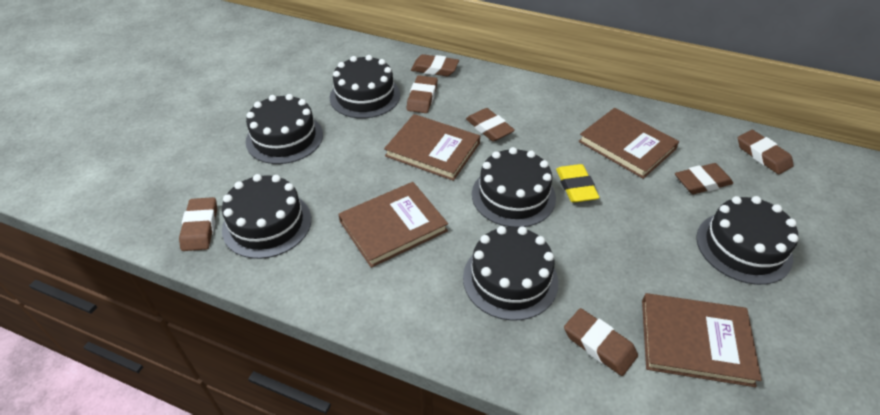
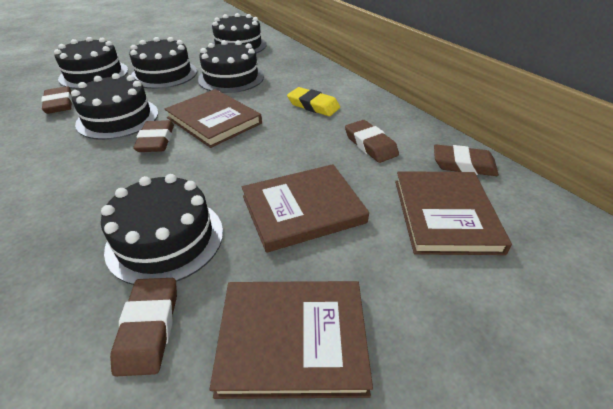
brown eraser: 7 -> 5

